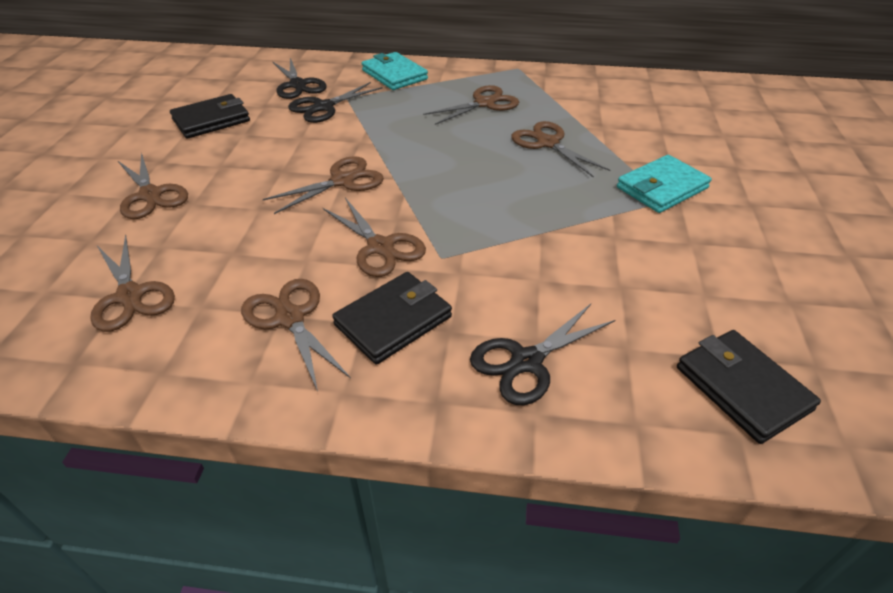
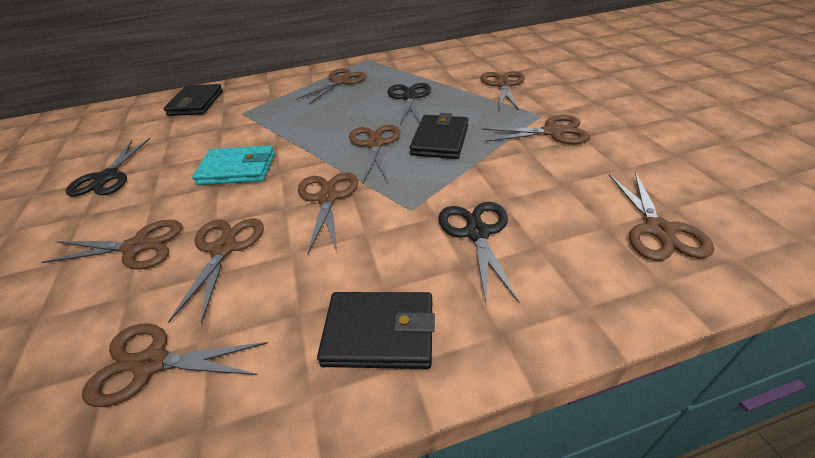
brown scissors: 7 -> 9
turquoise wallet: 2 -> 1

